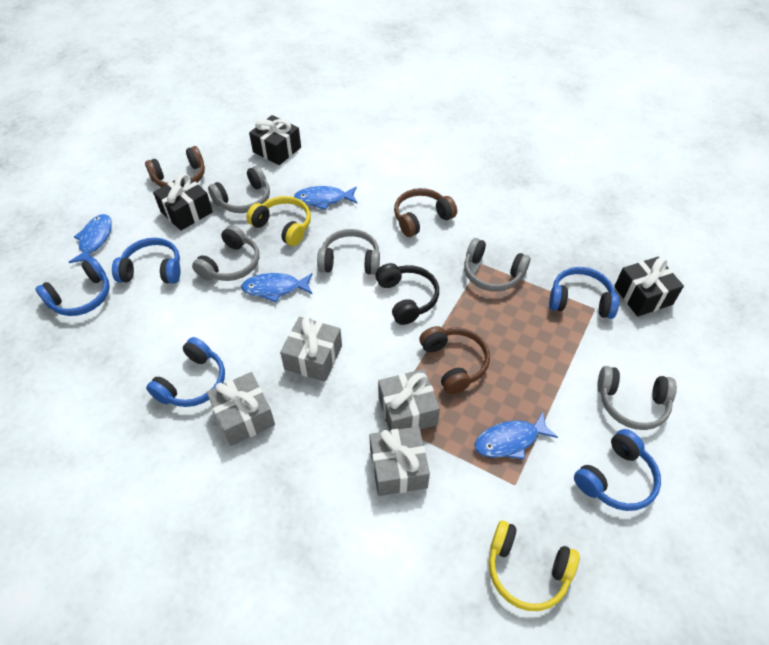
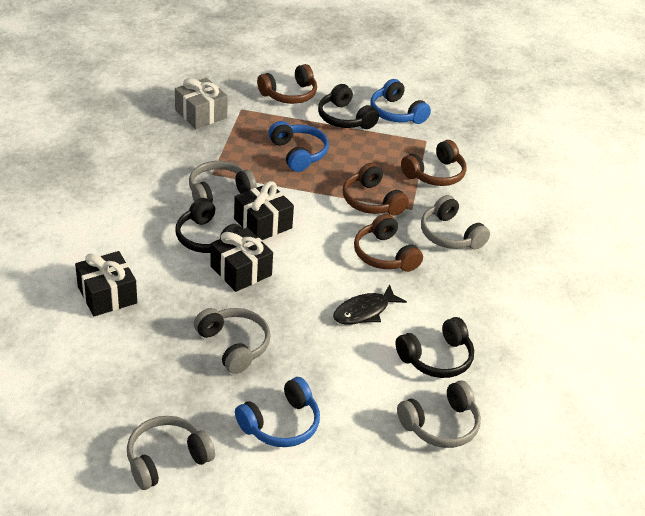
black fish: 0 -> 1
black headphones: 1 -> 3
blue fish: 4 -> 0
blue headphones: 5 -> 3
brown headphones: 3 -> 4
grey gift: 4 -> 1
yellow headphones: 2 -> 0

